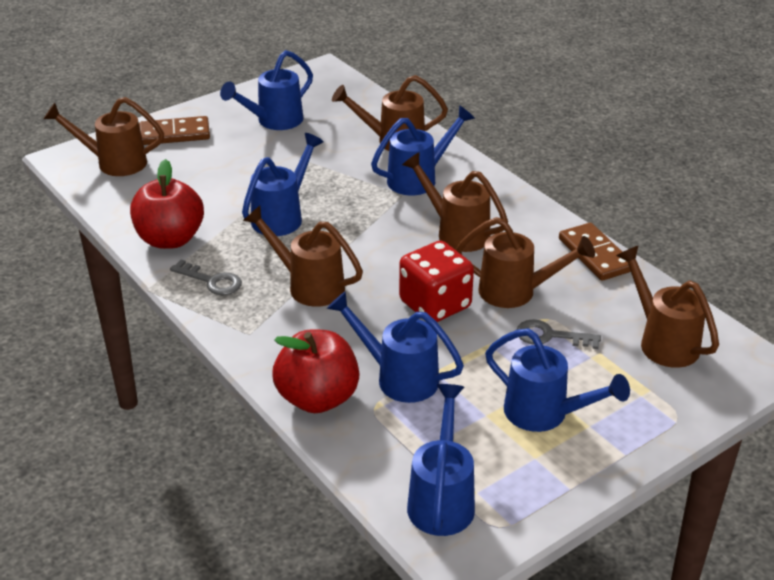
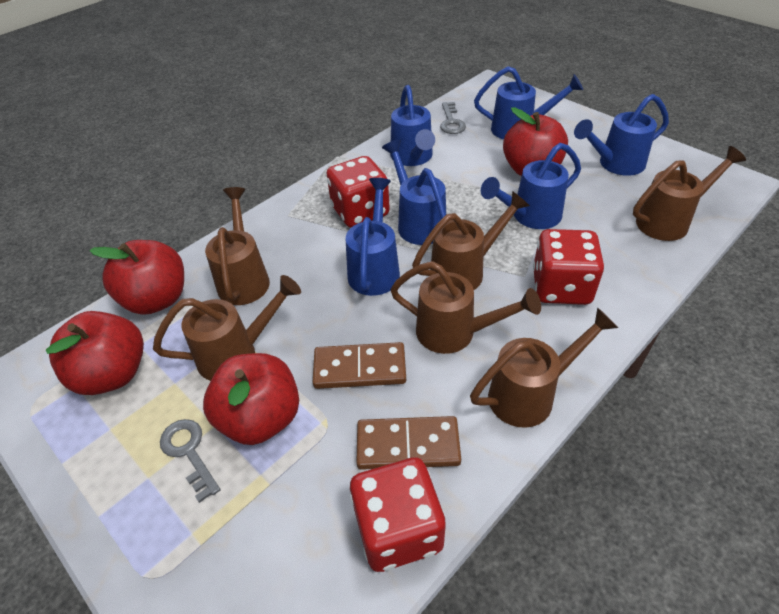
red apple: 2 -> 4
red dice: 1 -> 3

